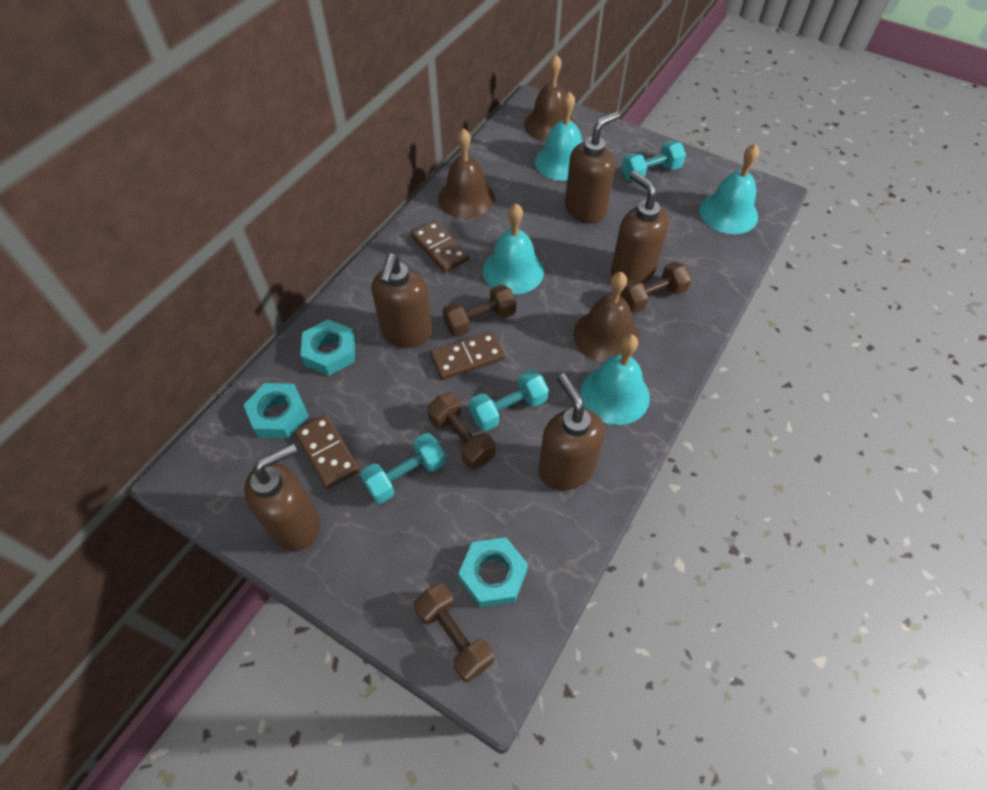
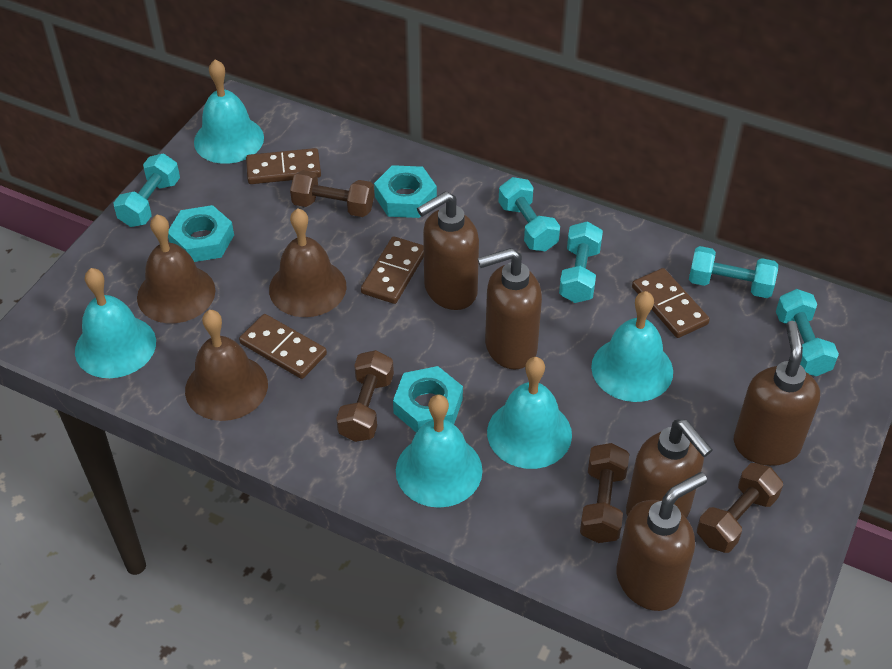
brown domino: 3 -> 4
turquoise bell: 4 -> 5
turquoise dumbbell: 3 -> 5

